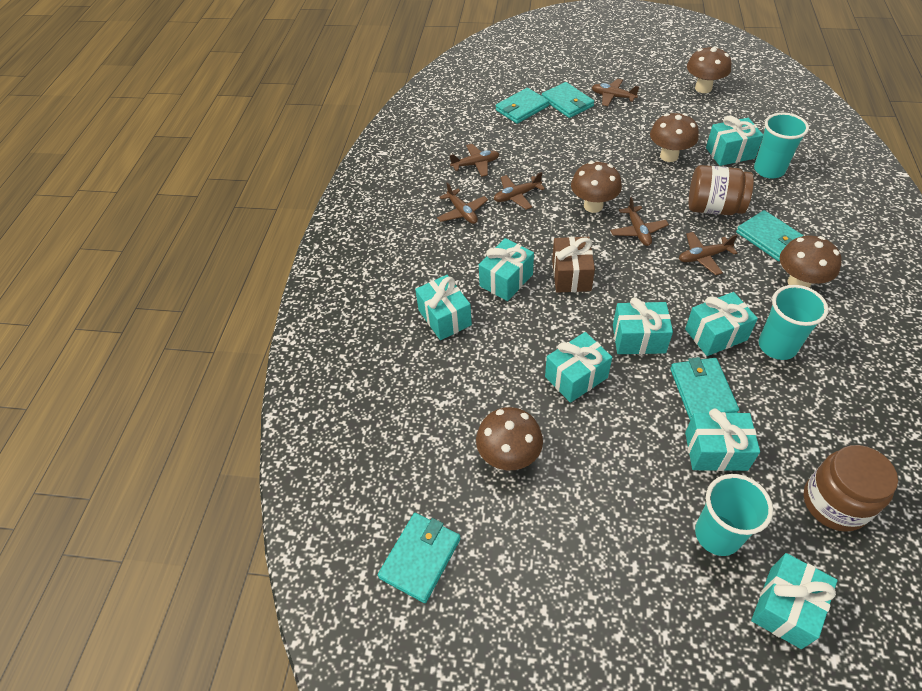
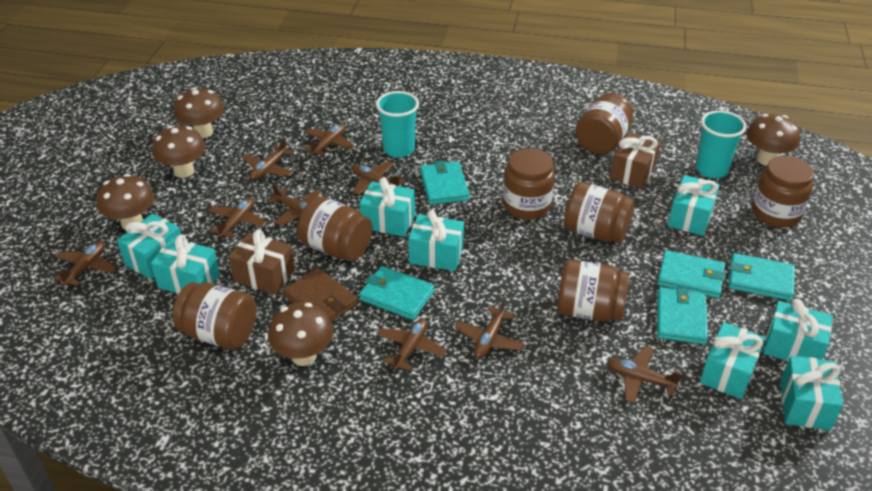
brown gift: 1 -> 2
brown jar: 2 -> 7
brown plane: 6 -> 9
brown wallet: 0 -> 1
turquoise cup: 3 -> 2

